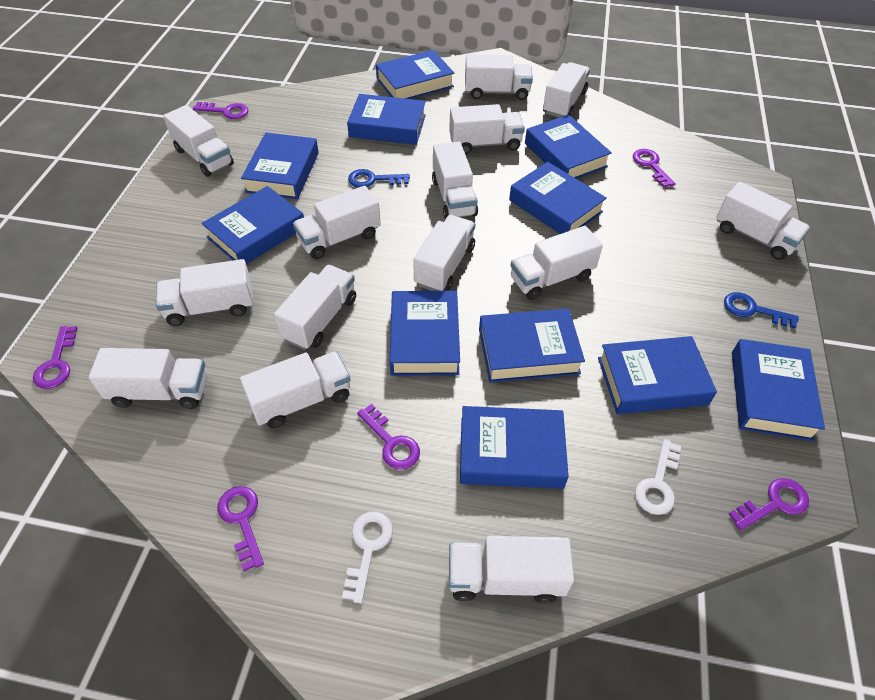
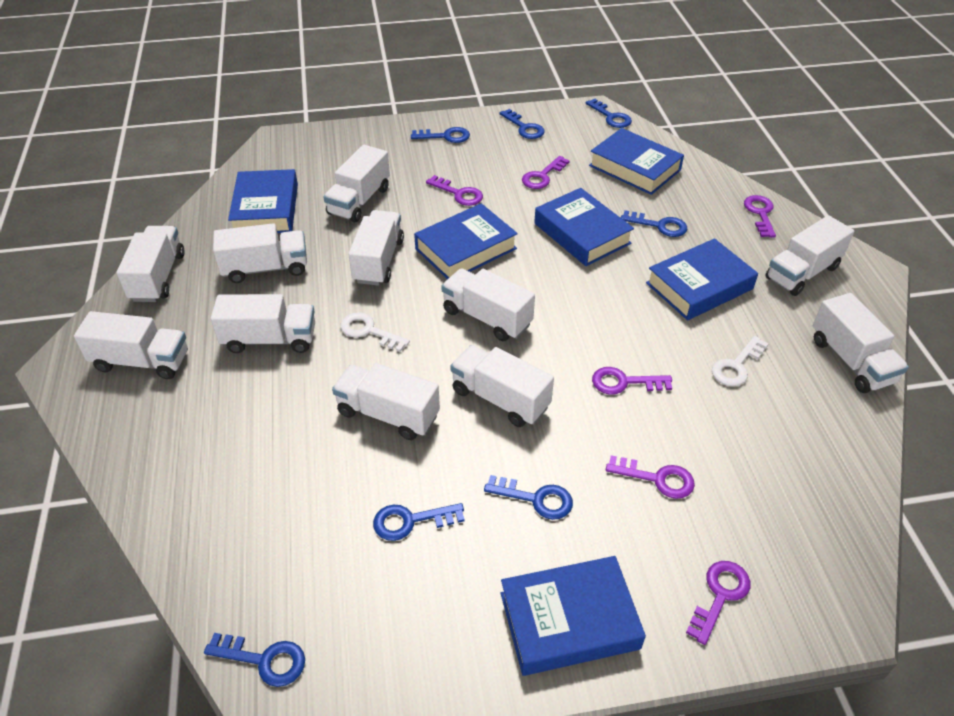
blue book: 11 -> 6
blue key: 2 -> 7
white truck: 14 -> 11

